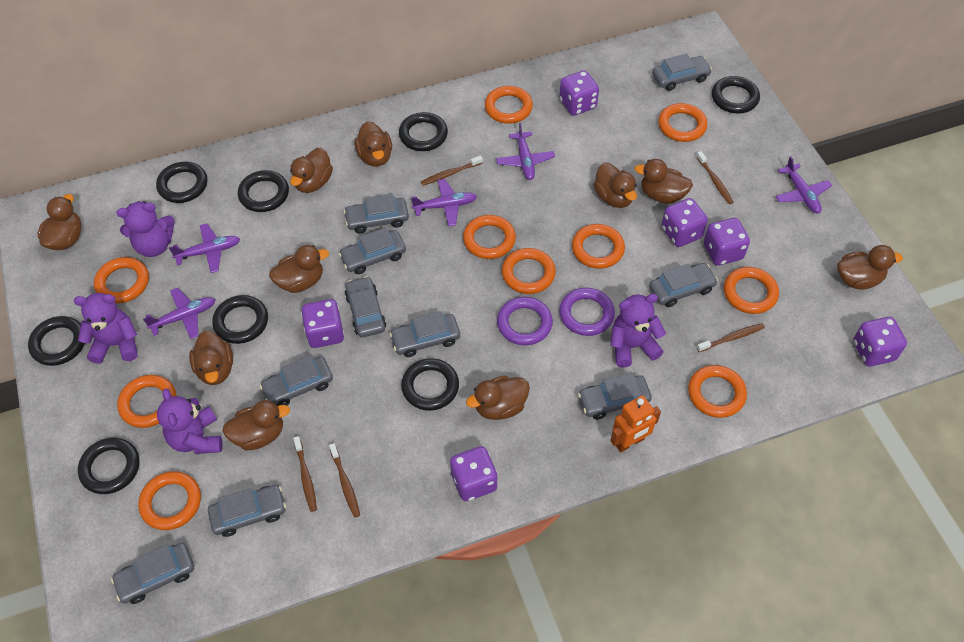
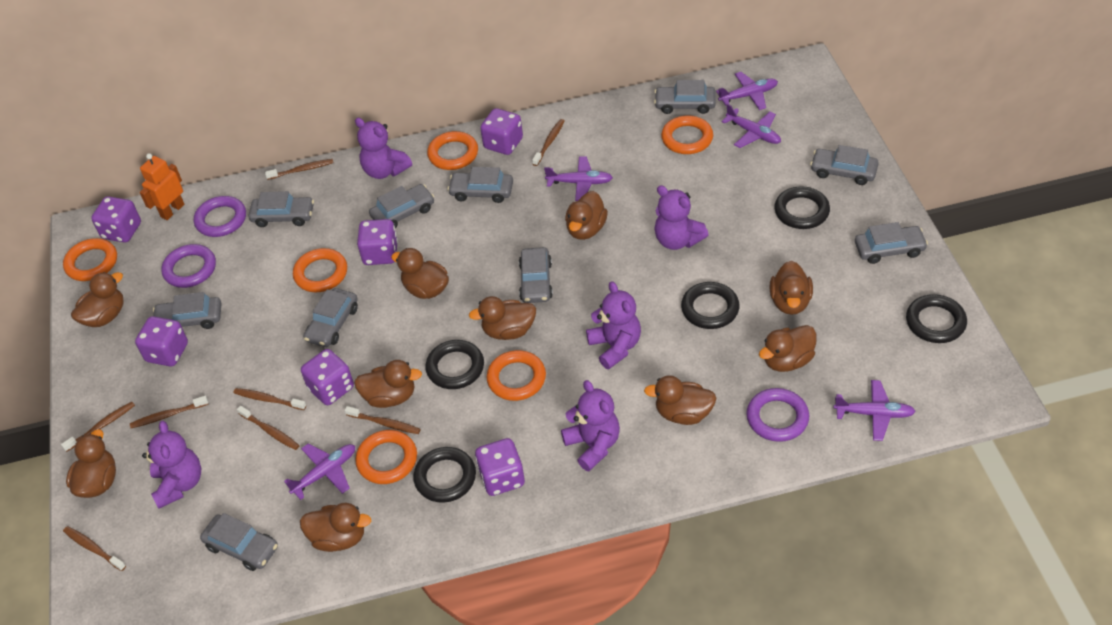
black ring: 8 -> 5
brown toothbrush: 5 -> 8
orange ring: 10 -> 6
purple ring: 2 -> 3
purple teddy bear: 4 -> 5

